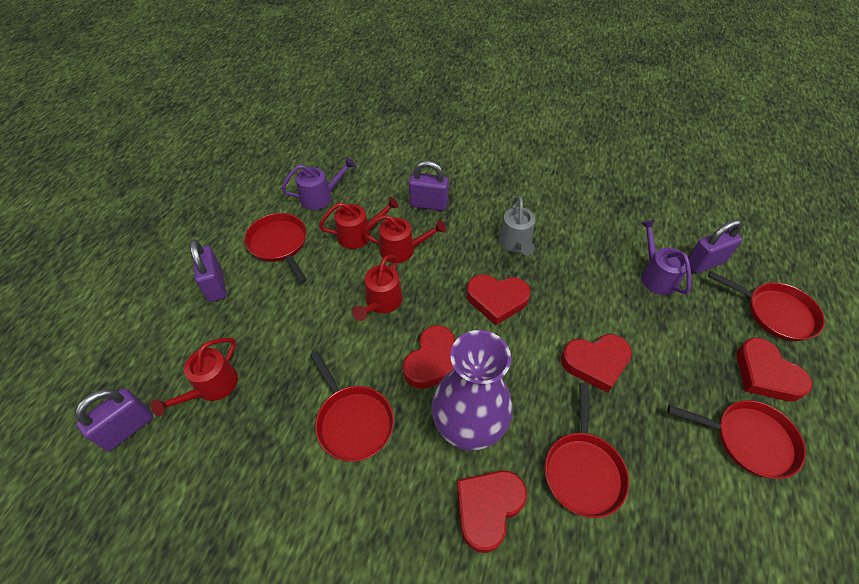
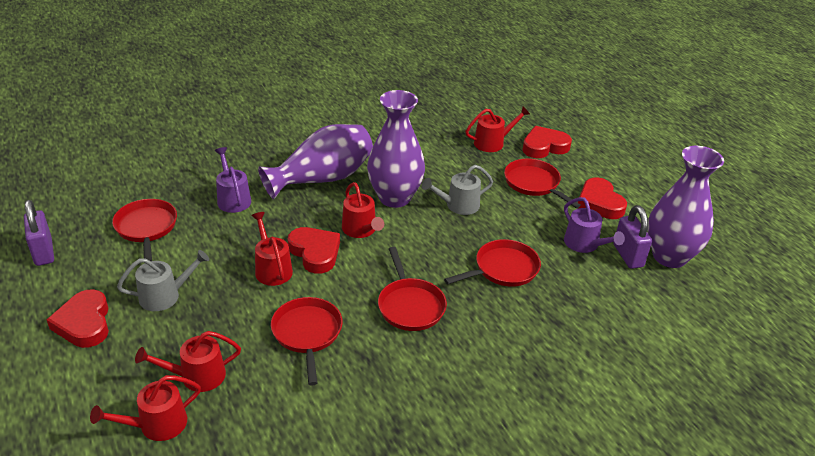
grey watering can: 1 -> 2
purple padlock: 4 -> 2
purple vase: 1 -> 3
red heart: 5 -> 4
red watering can: 4 -> 5

